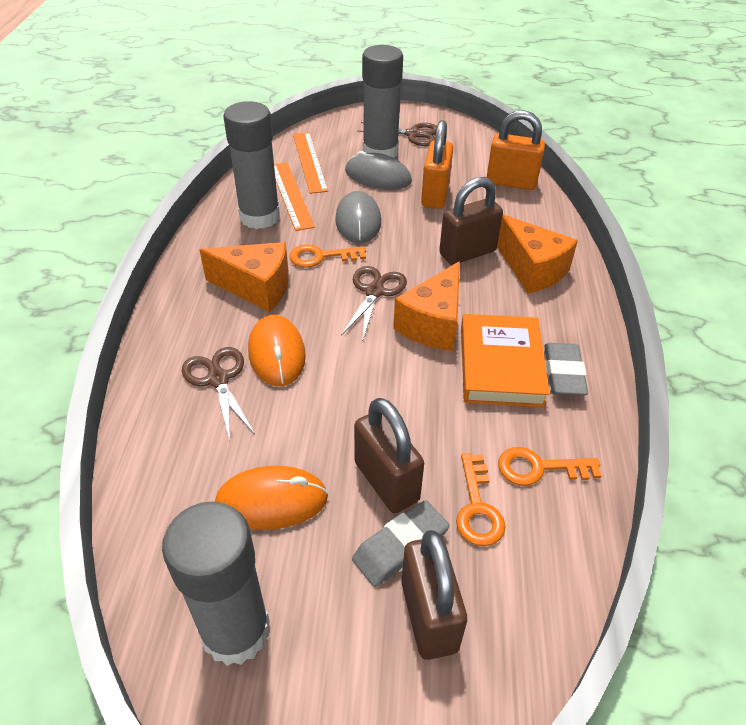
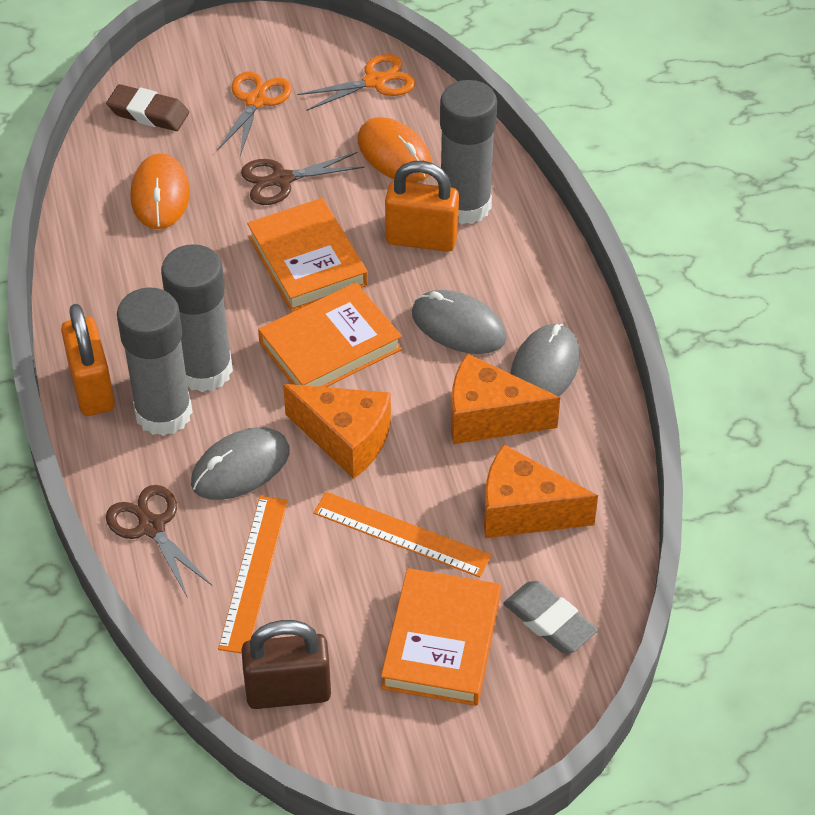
brown eraser: 0 -> 1
brown padlock: 3 -> 1
brown scissors: 3 -> 2
grey eraser: 2 -> 1
grey mouse: 2 -> 3
orange book: 1 -> 3
orange key: 3 -> 0
orange scissors: 0 -> 2

